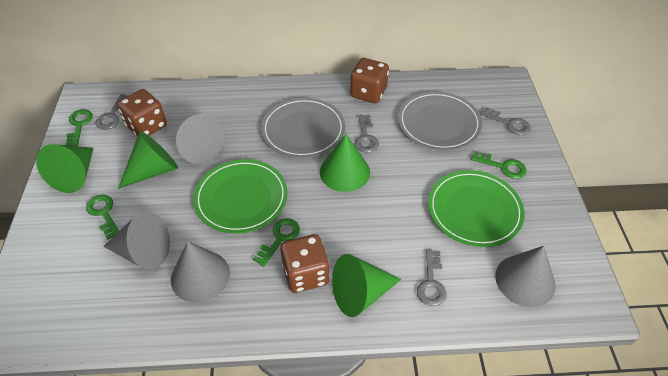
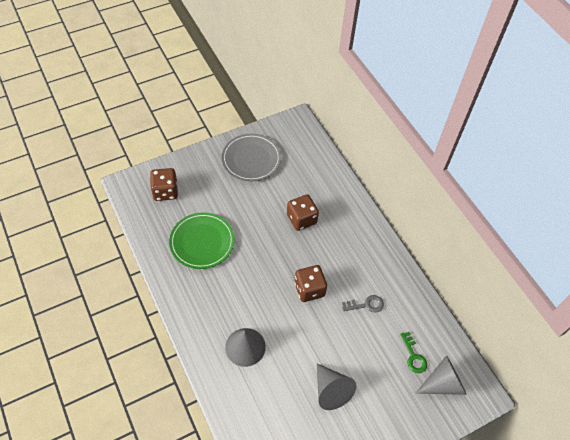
green cone: 4 -> 0
green key: 4 -> 1
green plate: 2 -> 1
grey cone: 4 -> 3
grey key: 4 -> 1
grey plate: 2 -> 1

